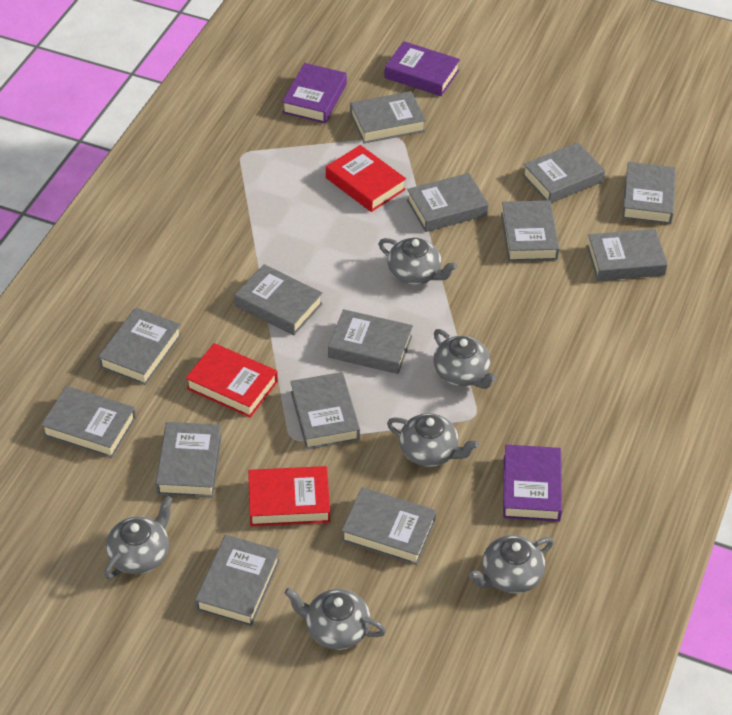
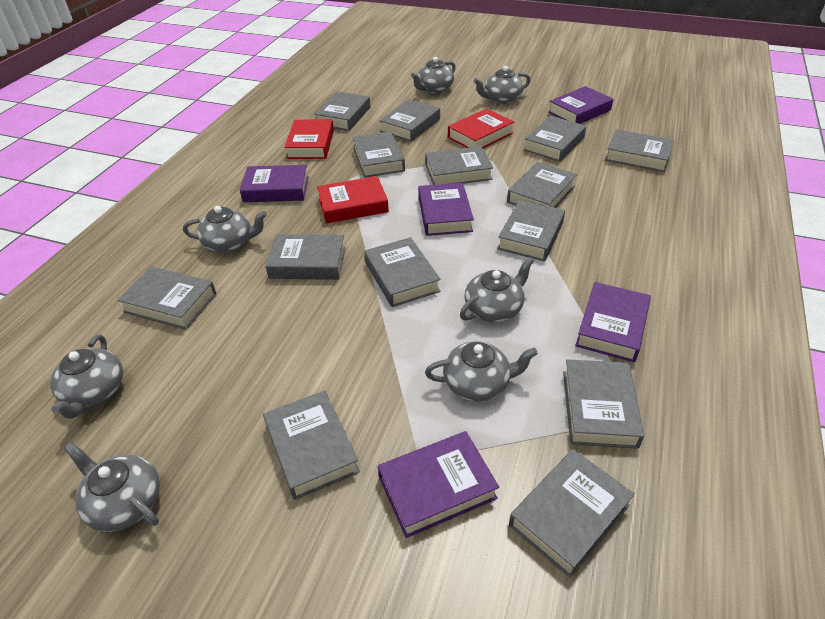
grey teapot: 6 -> 7
purple book: 3 -> 5

